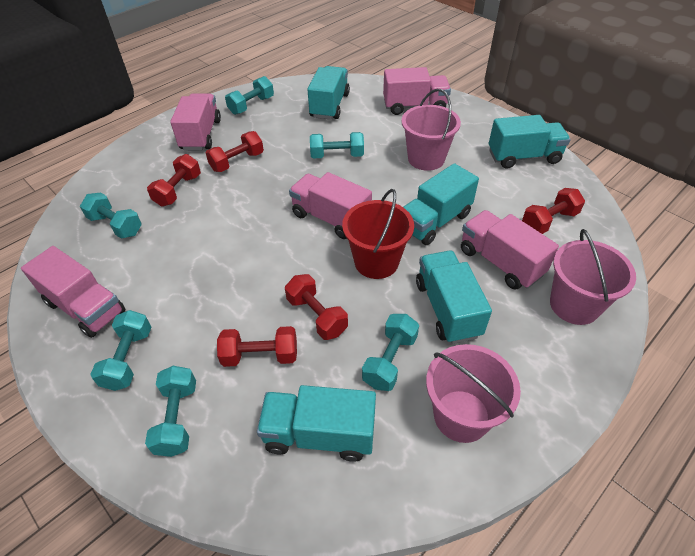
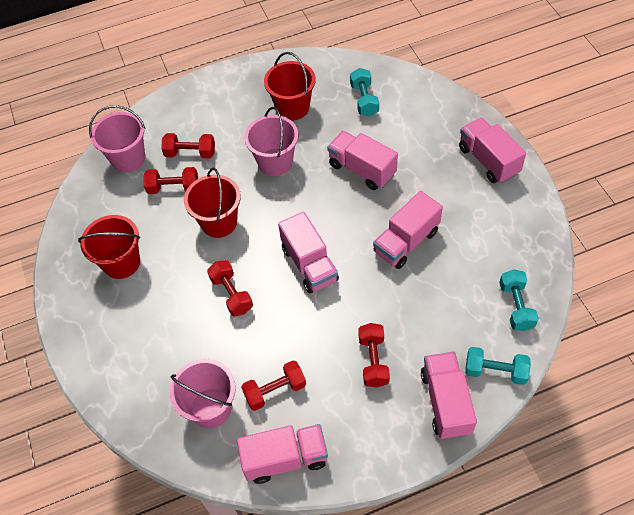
pink truck: 5 -> 6
red bucket: 1 -> 3
turquoise dumbbell: 6 -> 3
turquoise truck: 5 -> 0

